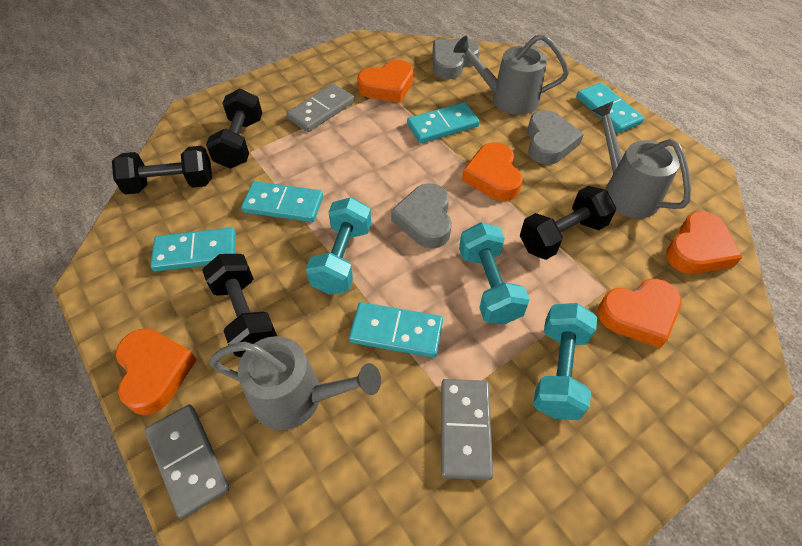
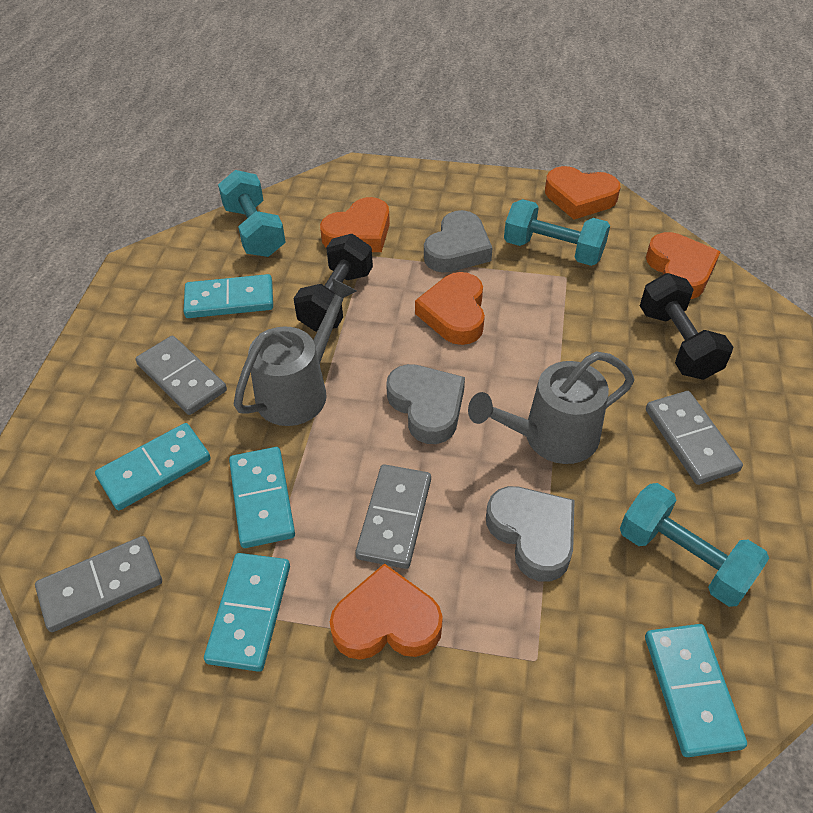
black dumbbell: 4 -> 2
grey domino: 3 -> 4
grey watering can: 3 -> 2

